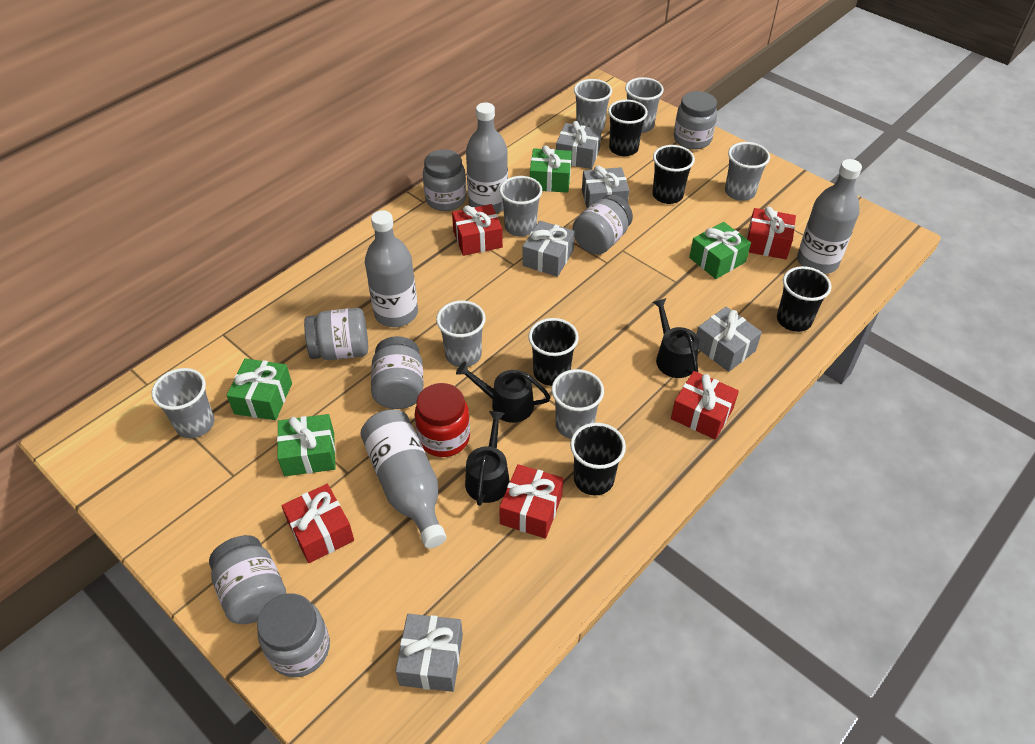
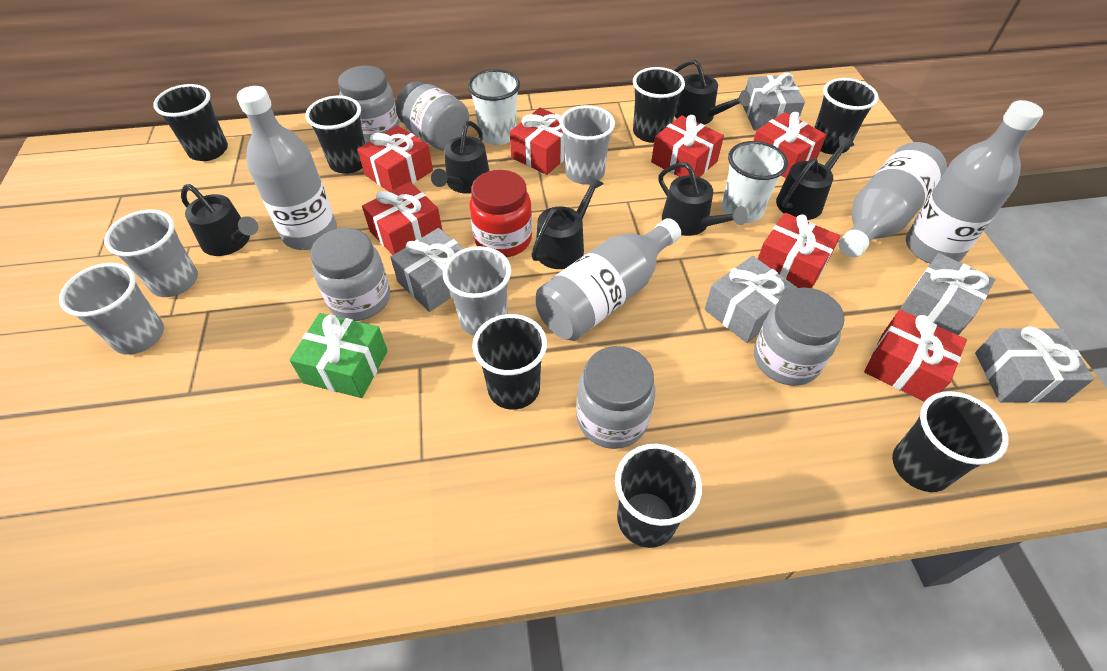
black cup: 5 -> 7
black watering can: 3 -> 6
green gift: 4 -> 1
grey cup: 7 -> 4
grey jar: 7 -> 5
red gift: 5 -> 7
white cup: 0 -> 2

